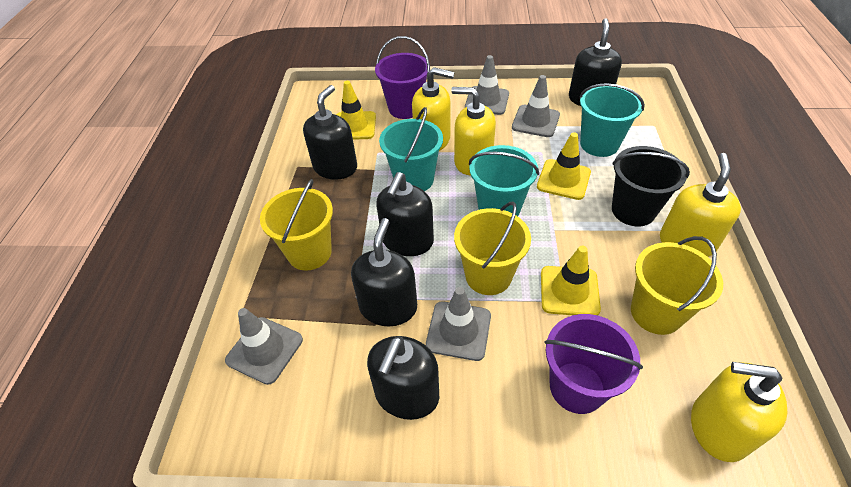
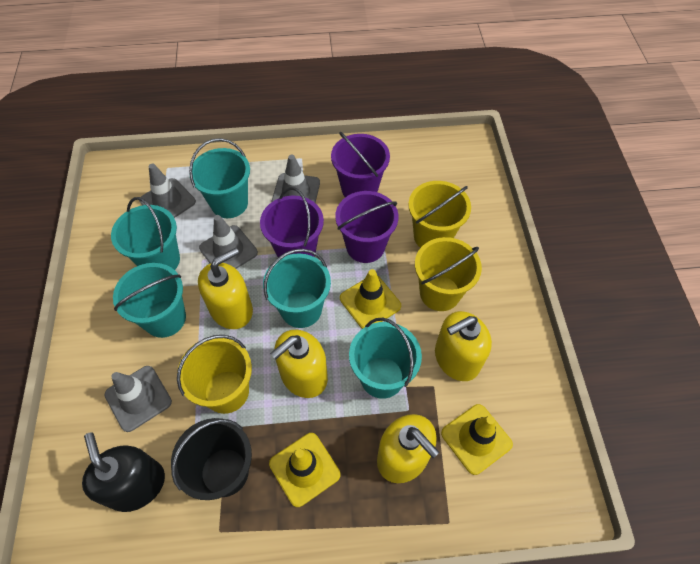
black soap dispenser: 5 -> 1
purple bucket: 2 -> 3
turquoise bucket: 3 -> 5

